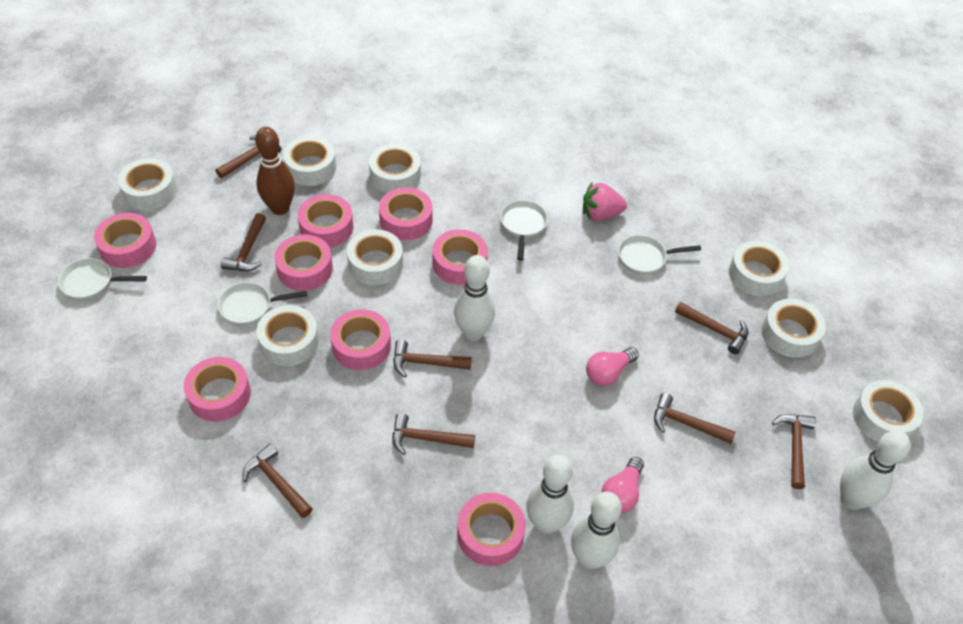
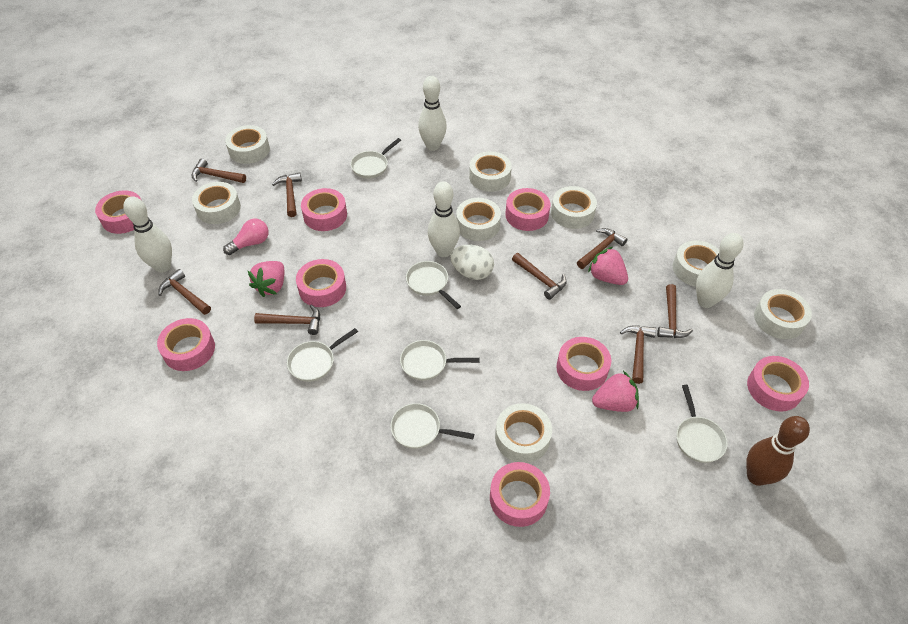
pink light bulb: 2 -> 1
pink strawberry: 1 -> 3
white egg: 0 -> 1
white pan: 4 -> 6

